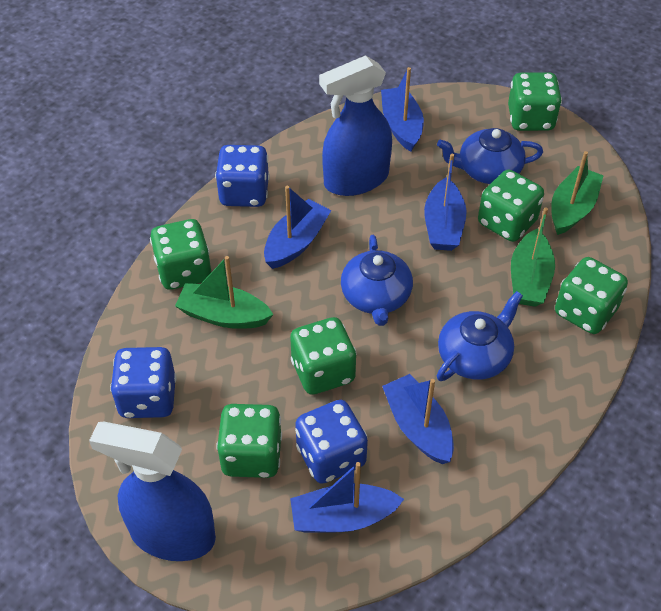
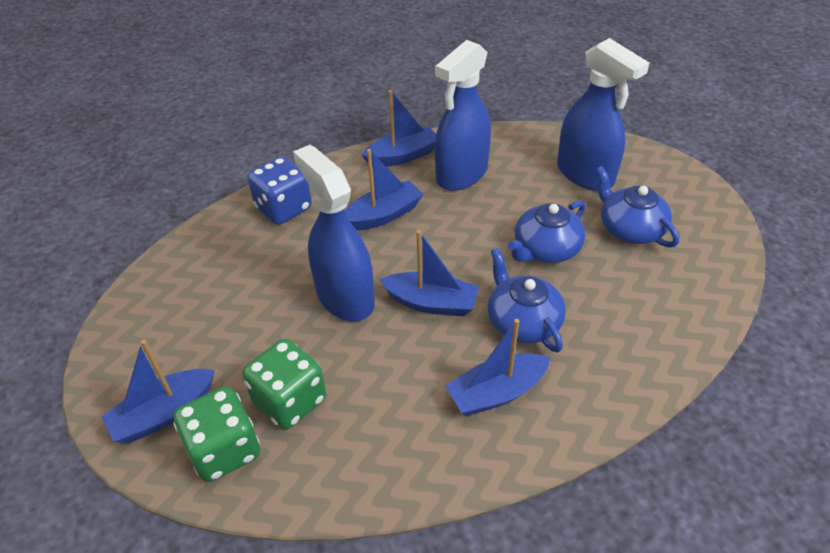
blue dice: 3 -> 1
blue spray bottle: 2 -> 3
green boat: 3 -> 0
green dice: 6 -> 2

